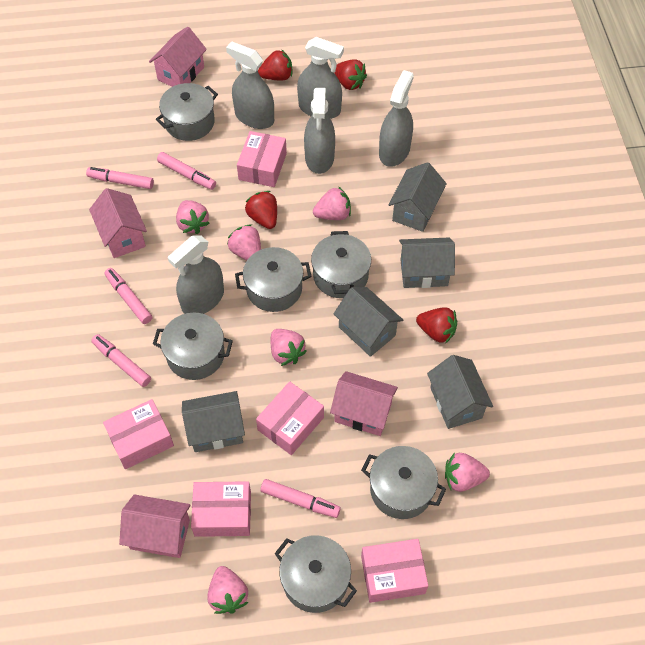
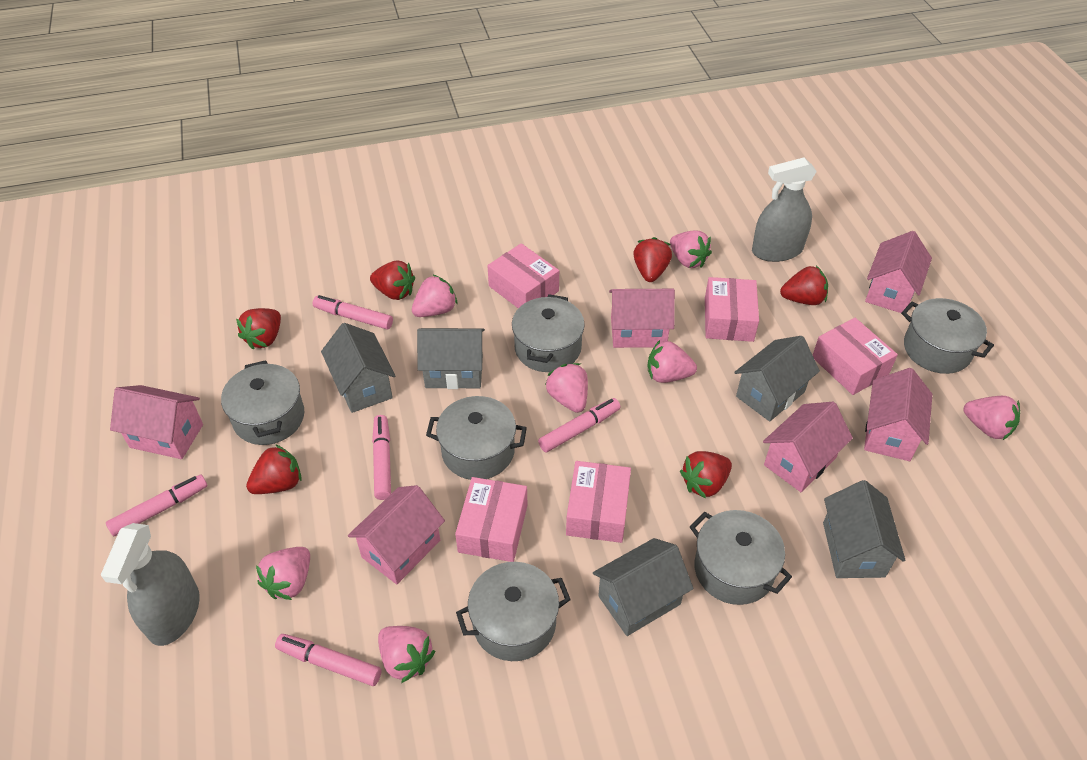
grey spray bottle: 5 -> 2
pink house: 4 -> 6
pink strawberry: 6 -> 7
red strawberry: 4 -> 6

